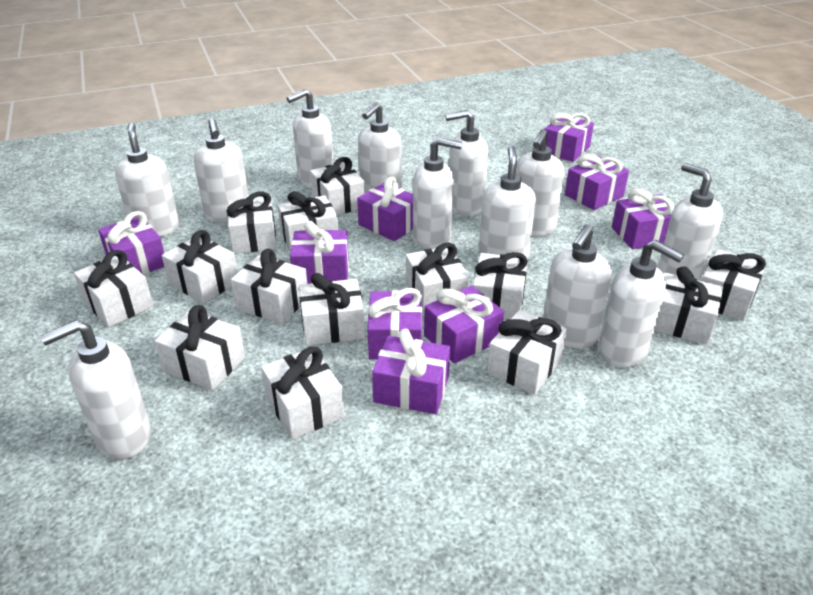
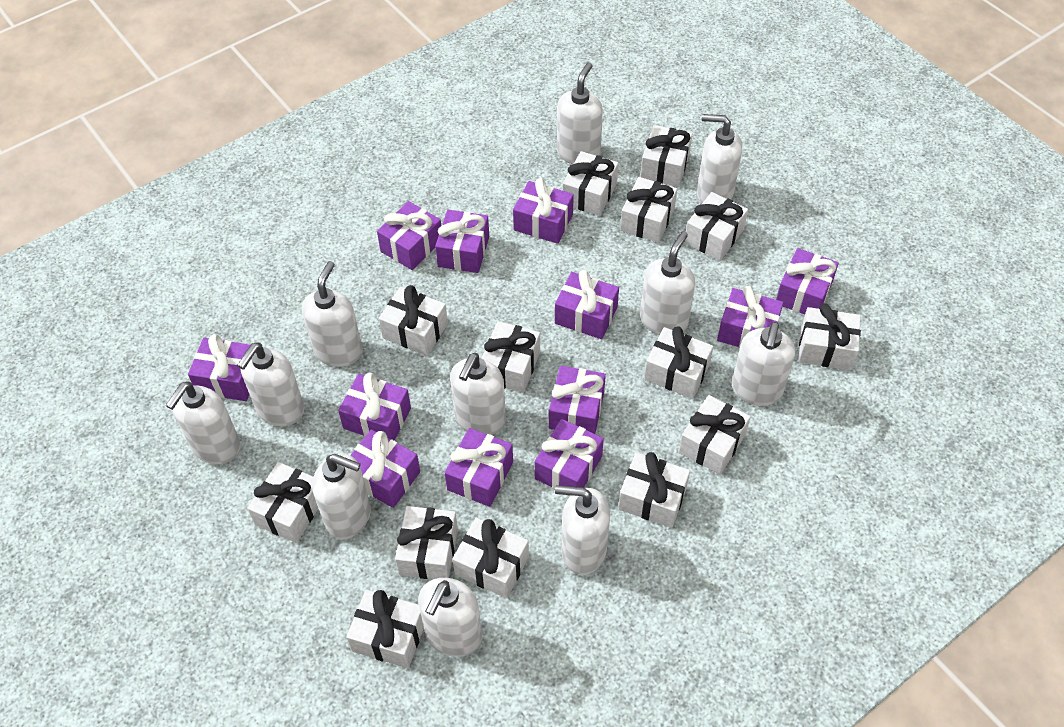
purple gift: 9 -> 12
white soap dispenser: 12 -> 11

